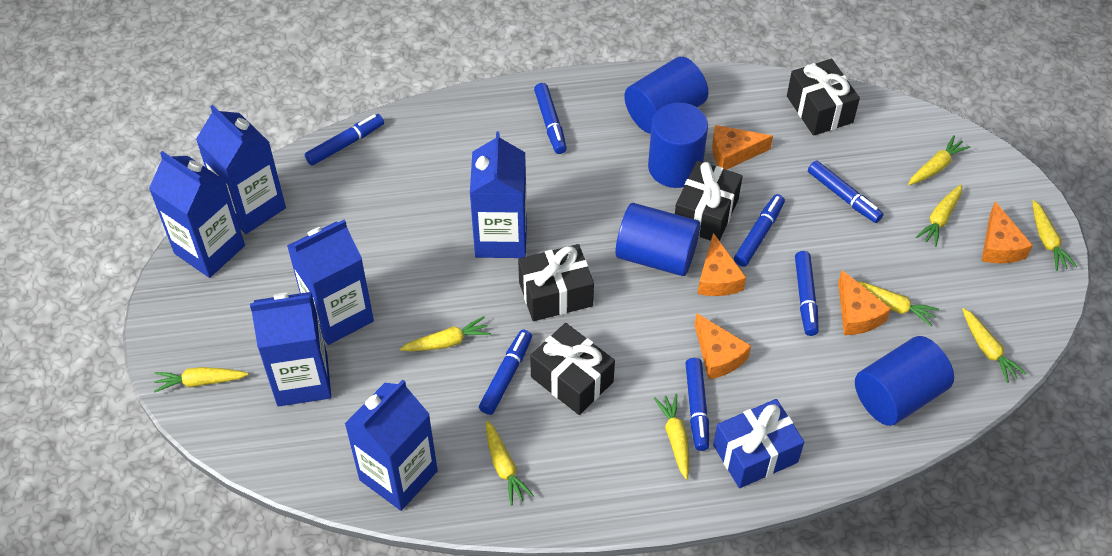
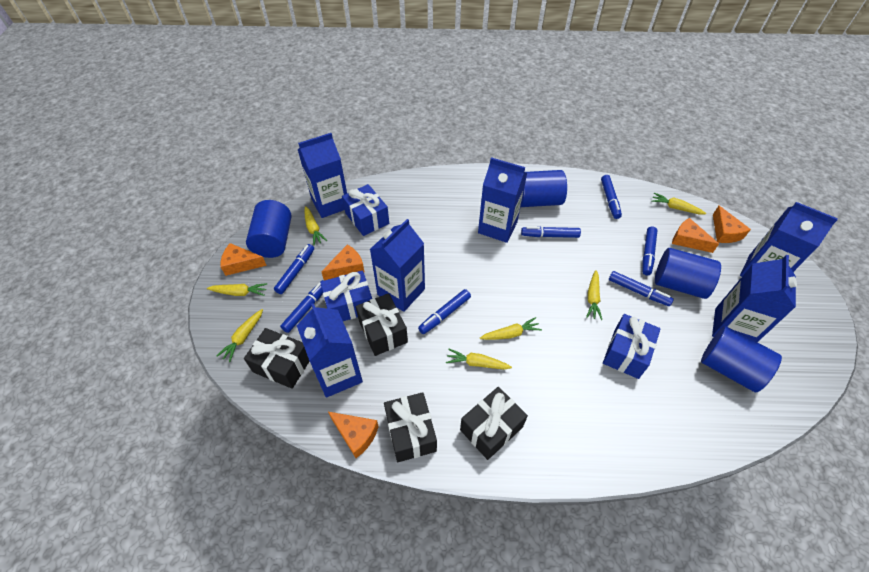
blue gift: 1 -> 3
yellow carrot: 9 -> 7

